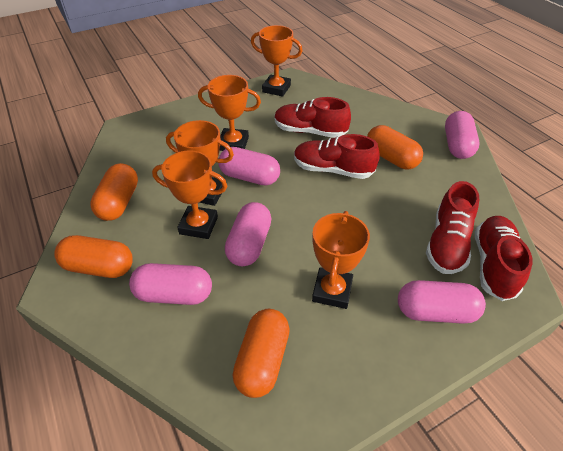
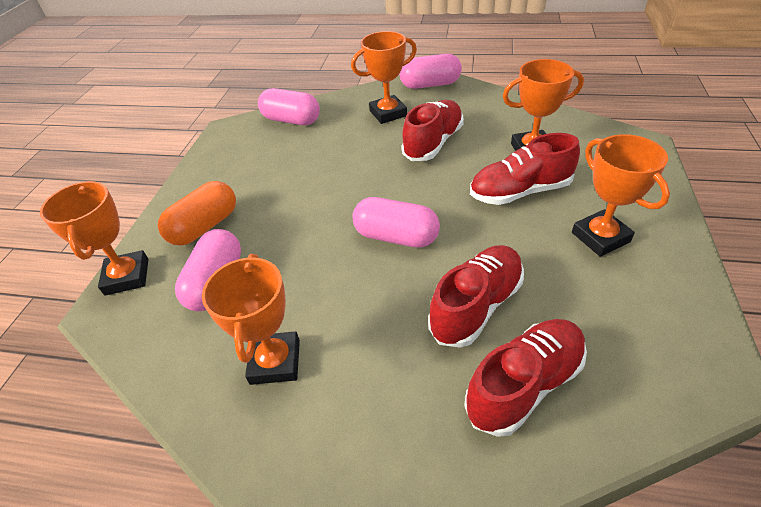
orange capsule: 4 -> 1
pink capsule: 5 -> 4

